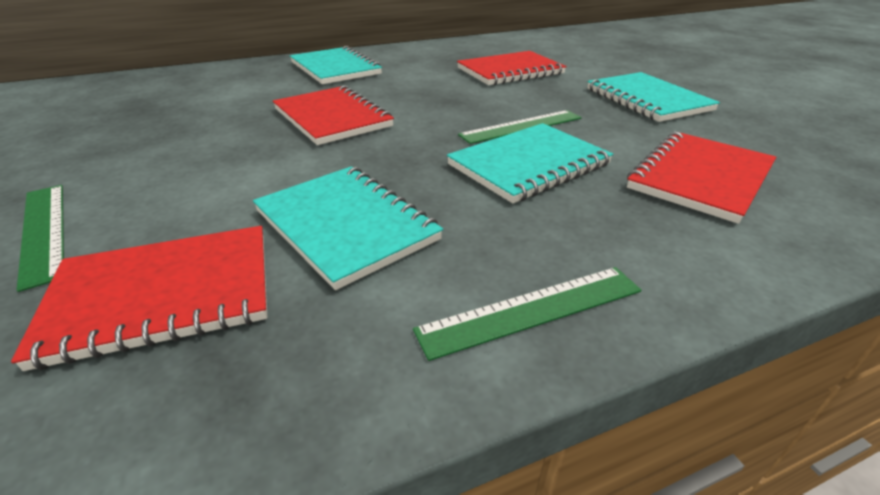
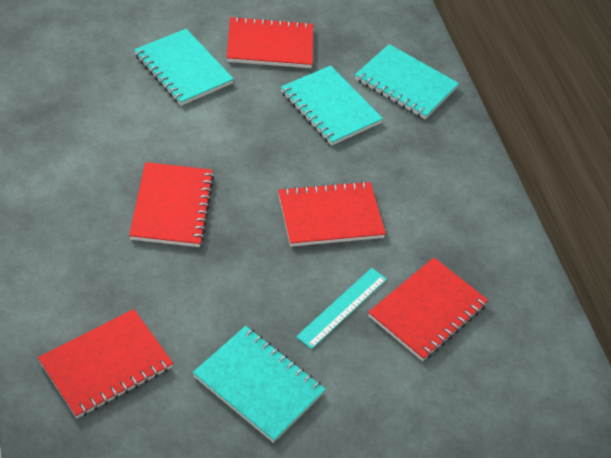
green ruler: 3 -> 0
red notebook: 4 -> 5
turquoise ruler: 0 -> 1

